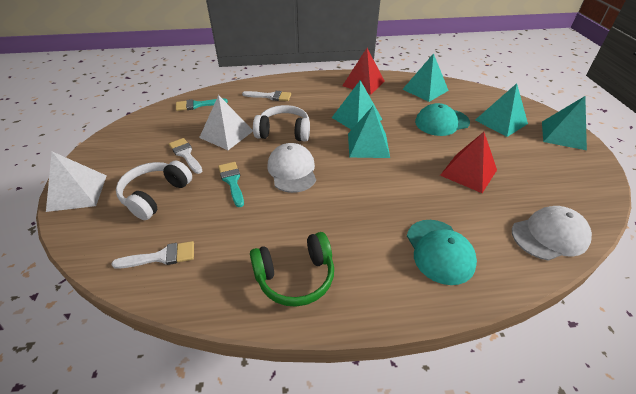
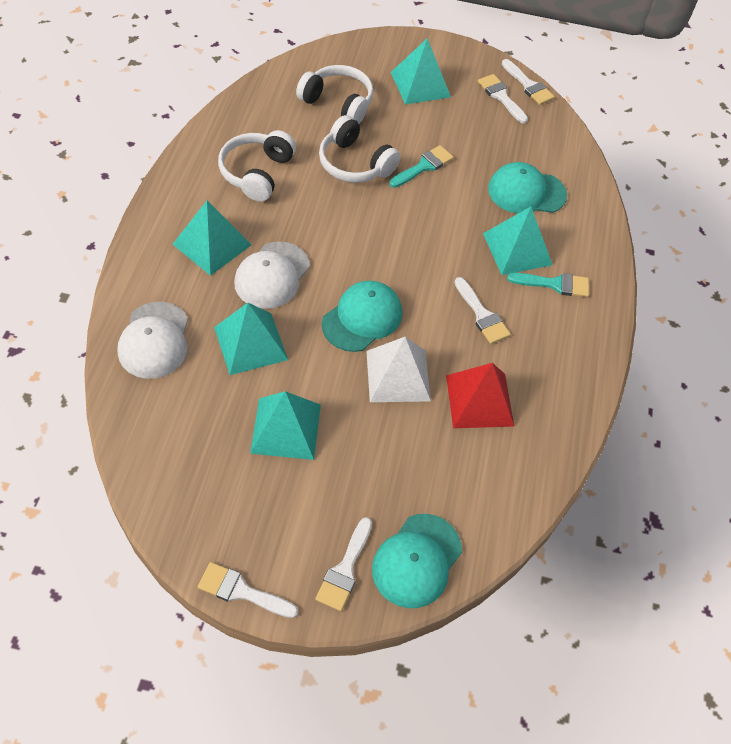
green headphones: 1 -> 0
red pyramid: 2 -> 1
turquoise cap: 2 -> 3
white brush: 3 -> 5
white headphones: 2 -> 3
white pyramid: 2 -> 1

